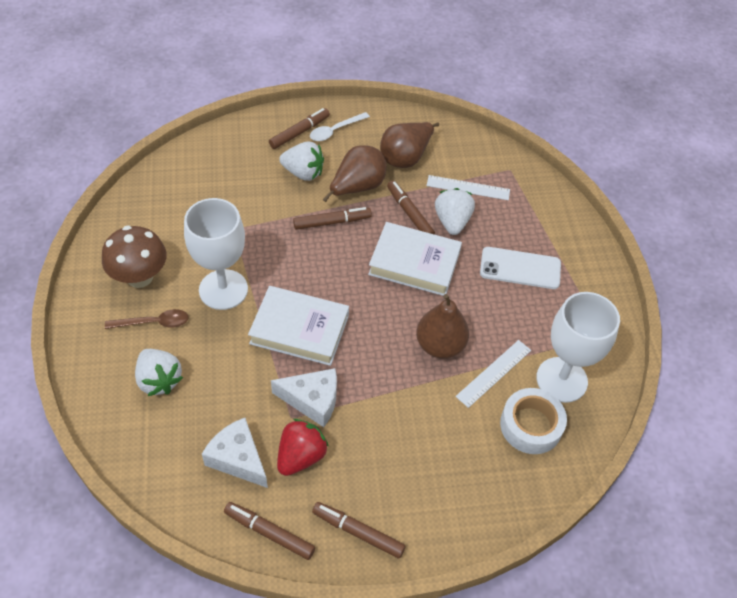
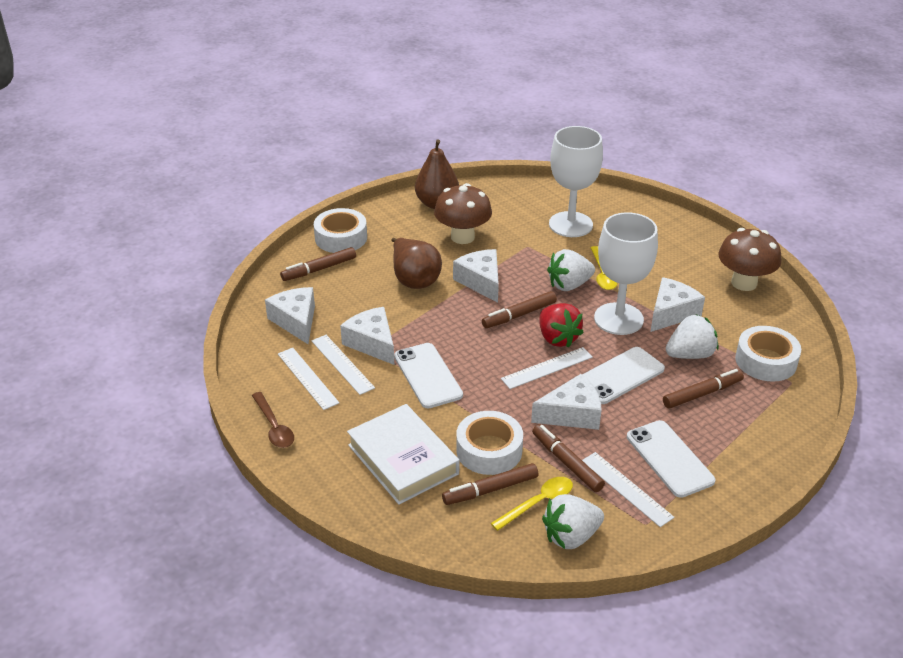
brown mushroom: 1 -> 2
brown pear: 3 -> 2
white book: 2 -> 1
white cheese: 2 -> 5
white phone: 1 -> 3
white ruler: 2 -> 4
white spoon: 1 -> 0
white tape: 1 -> 3
yellow spoon: 0 -> 2

